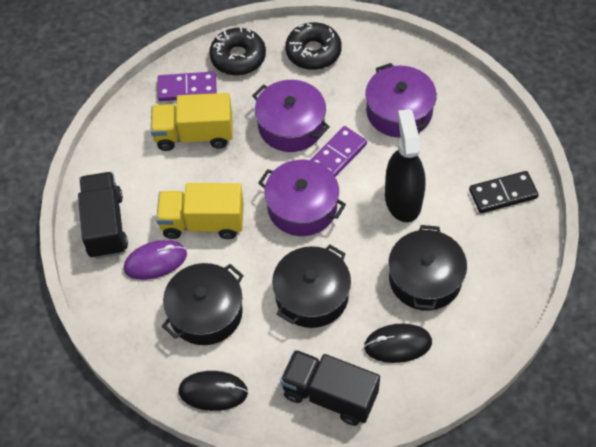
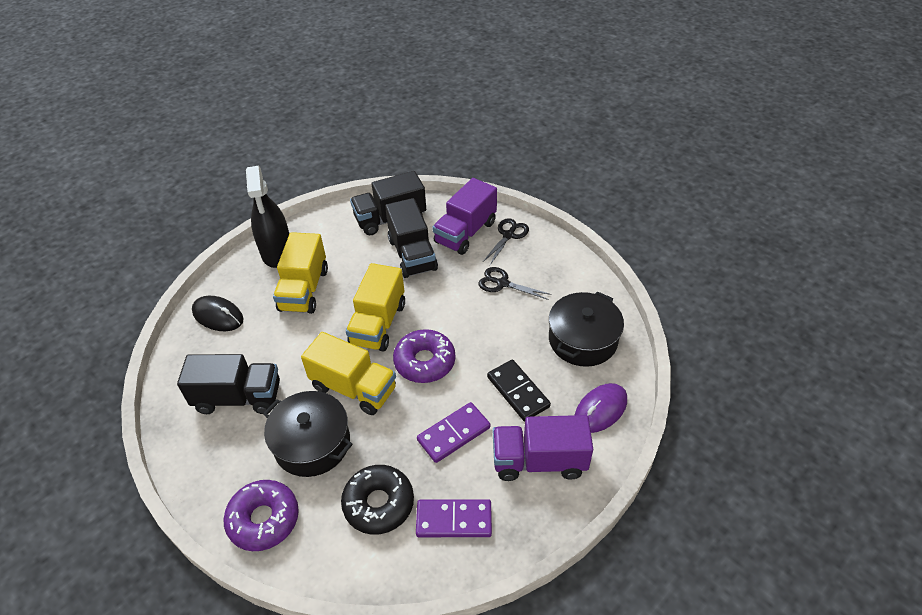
black donut: 2 -> 1
black mouse: 2 -> 1
black pot: 3 -> 2
black scissors: 0 -> 2
black truck: 2 -> 3
purple donut: 0 -> 2
purple pot: 3 -> 0
purple truck: 0 -> 2
yellow truck: 2 -> 3

